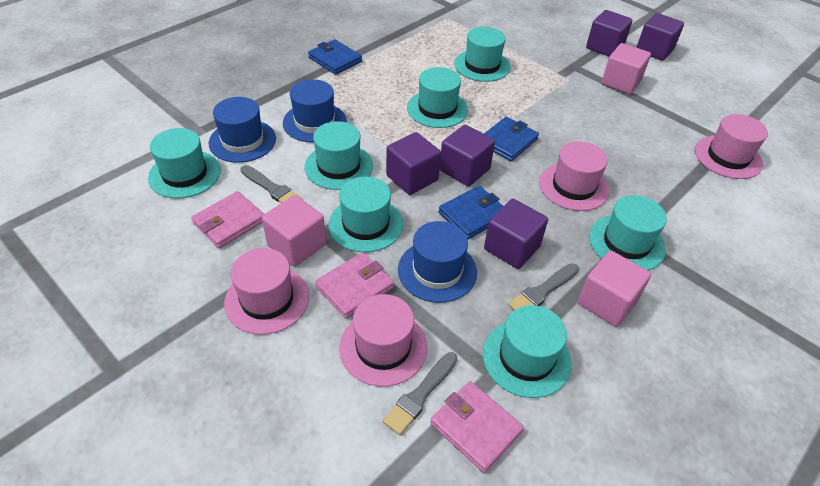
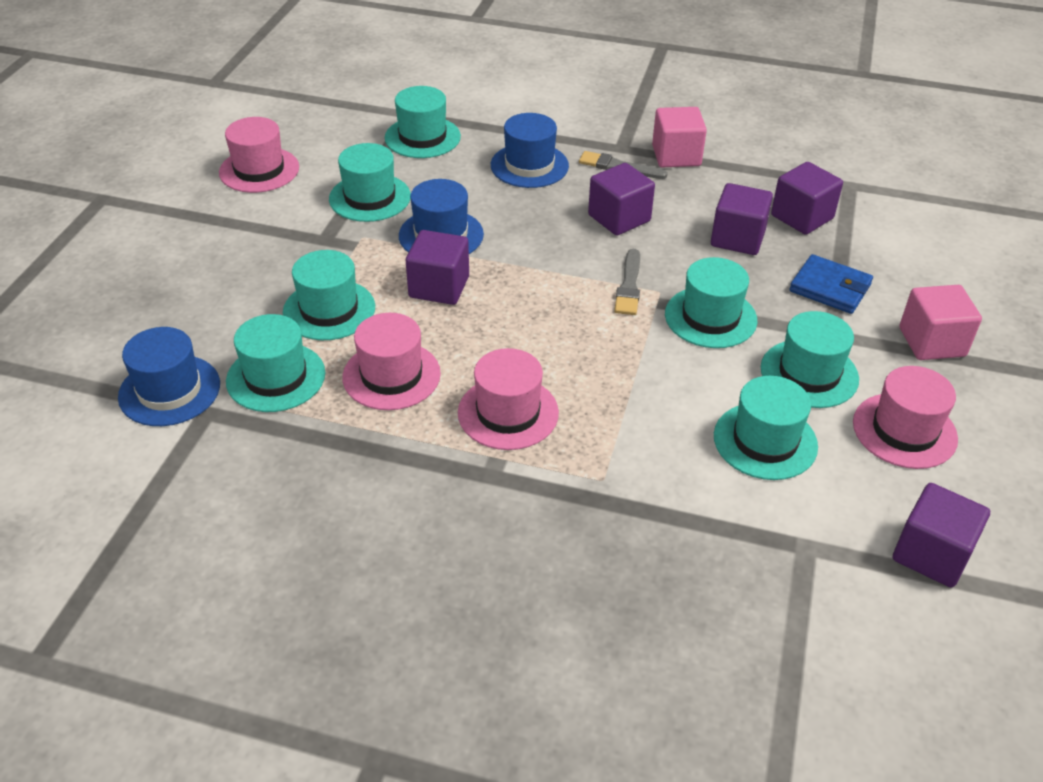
blue wallet: 3 -> 1
grey brush: 3 -> 2
pink cube: 3 -> 2
pink wallet: 3 -> 0

